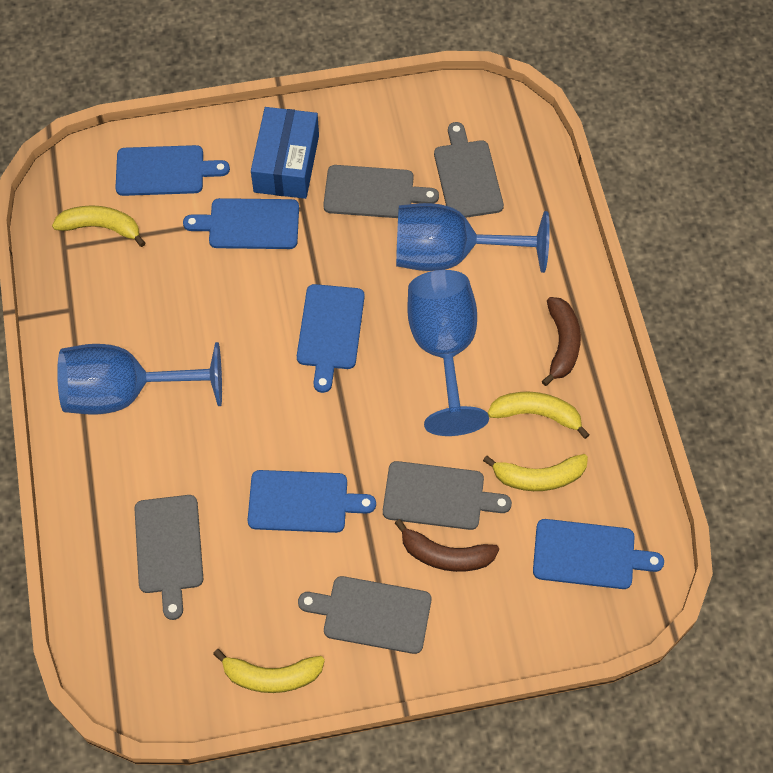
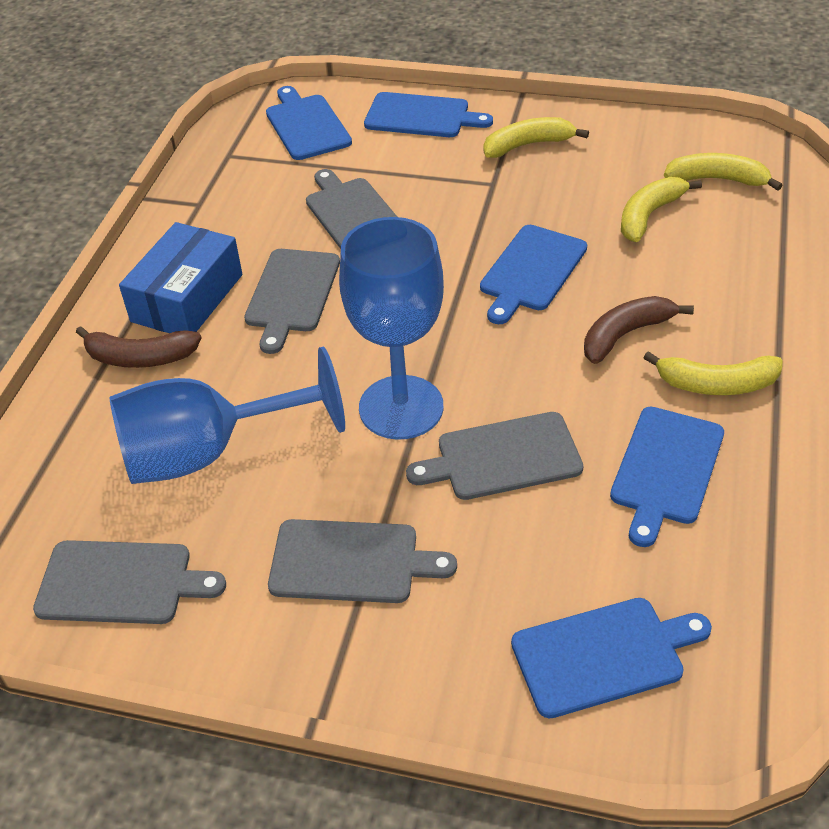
blue goblet: 3 -> 2

